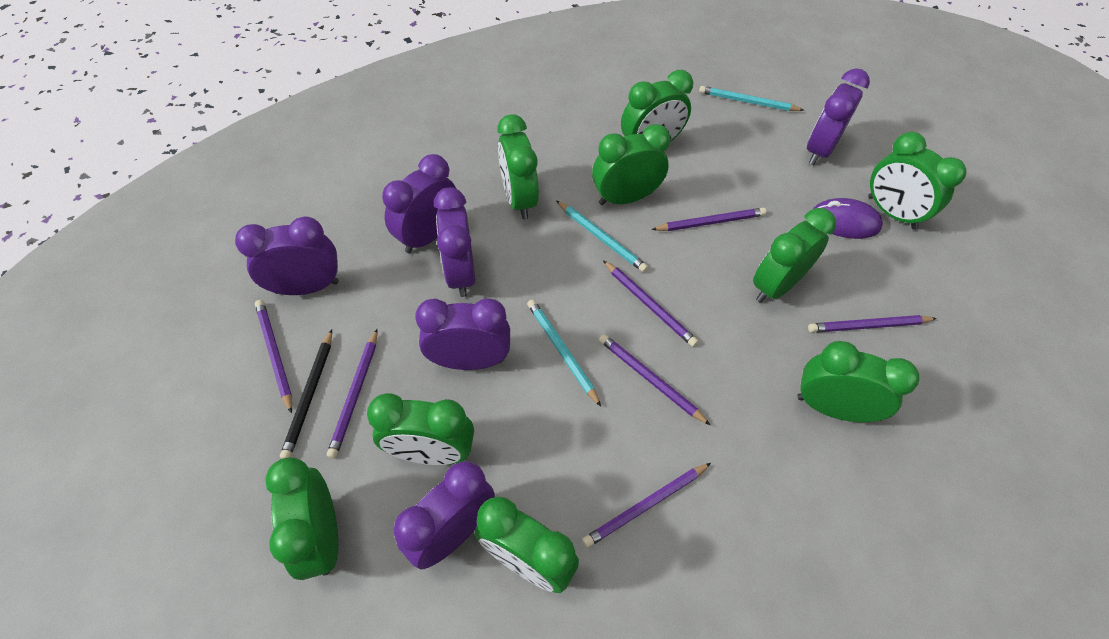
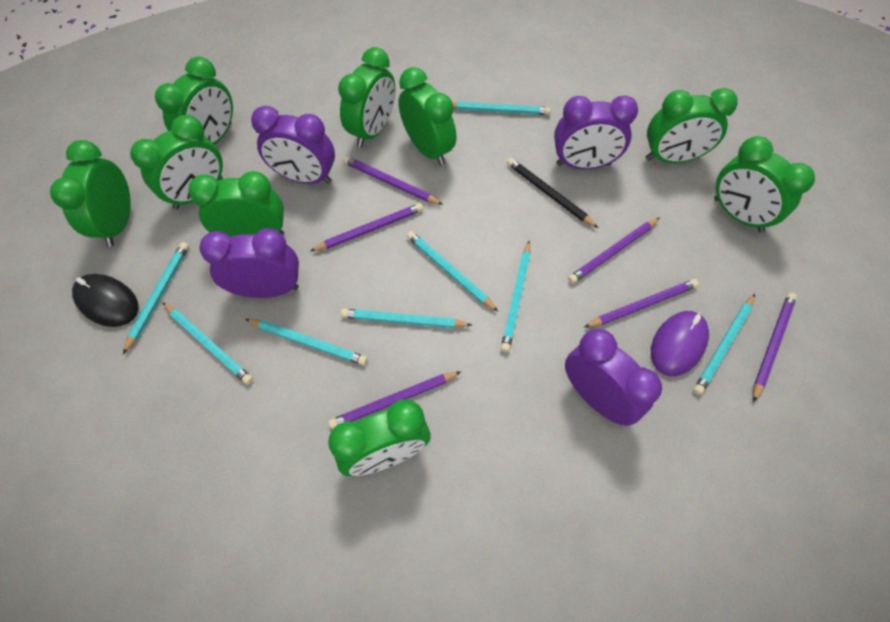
black mouse: 0 -> 1
purple clock: 6 -> 4
purple pencil: 7 -> 6
turquoise pencil: 3 -> 8

